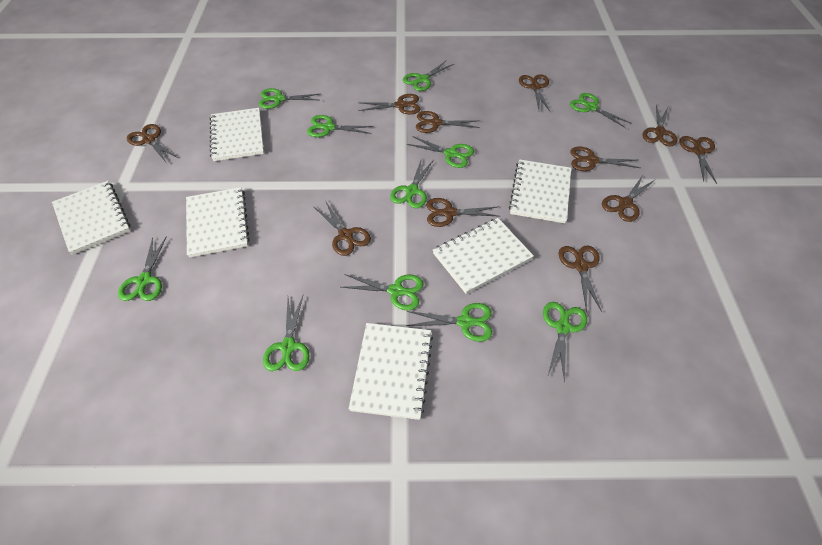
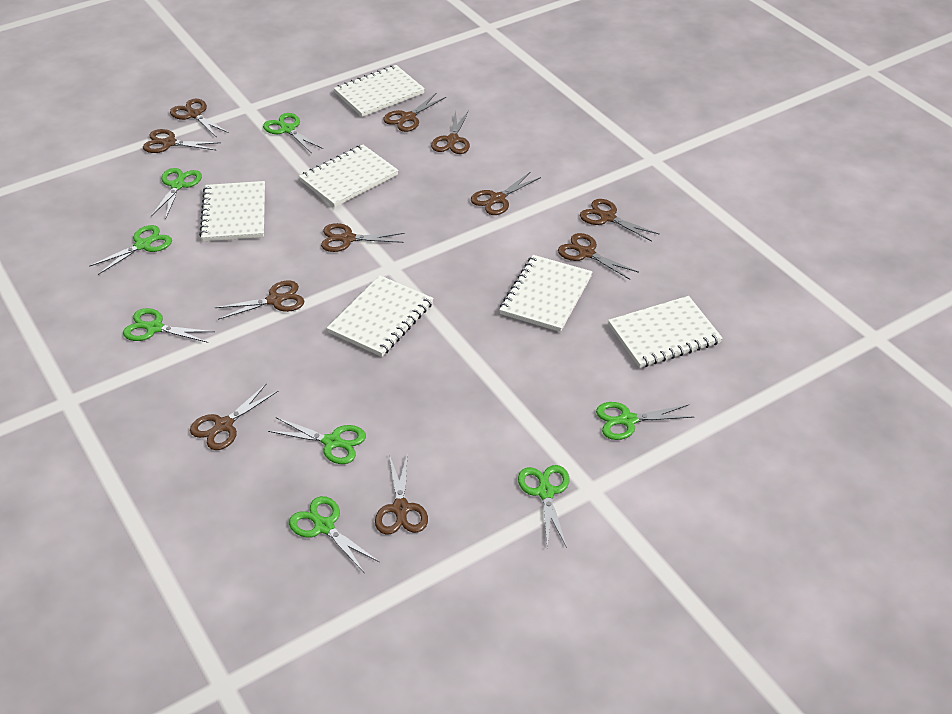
green scissors: 11 -> 8

